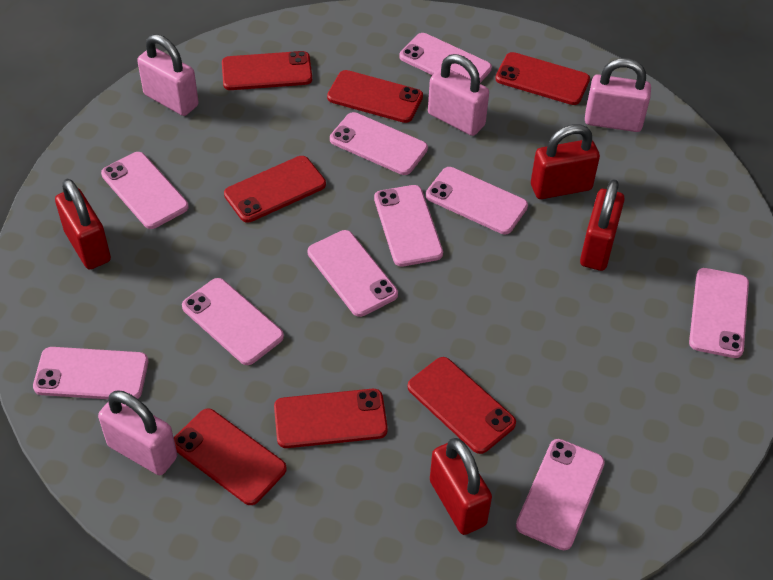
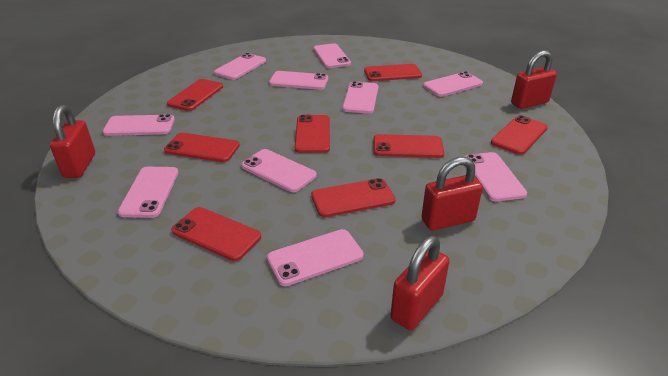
pink padlock: 4 -> 0
red phone: 7 -> 8

